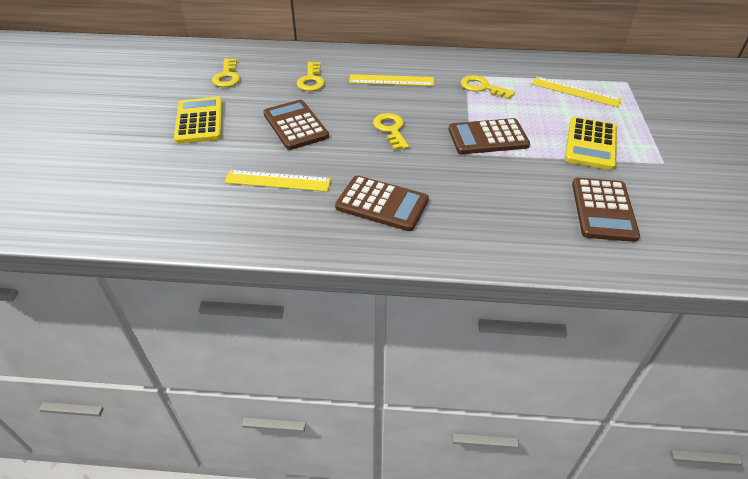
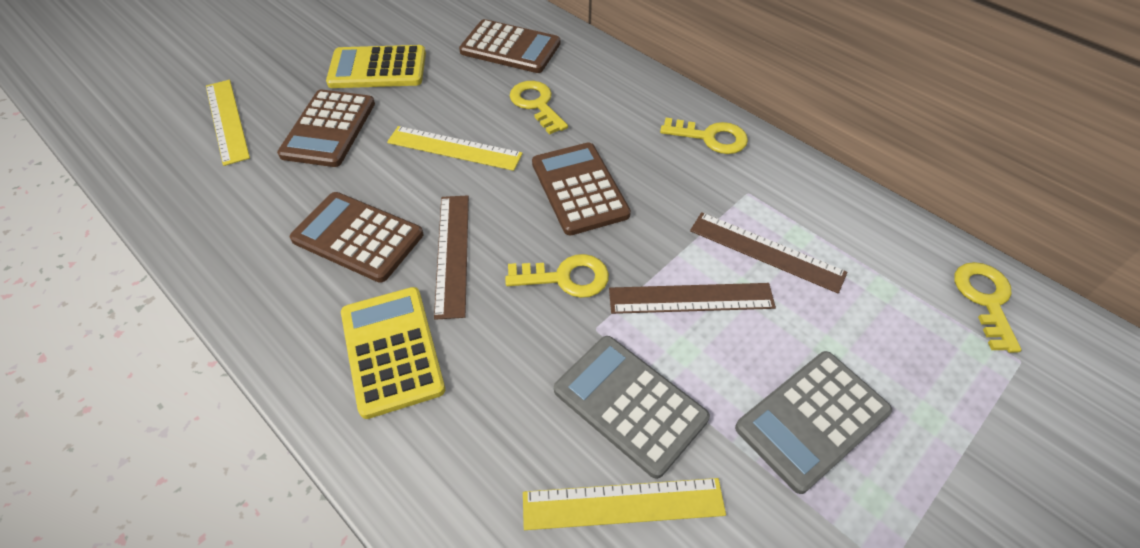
brown ruler: 0 -> 3
grey calculator: 0 -> 2

